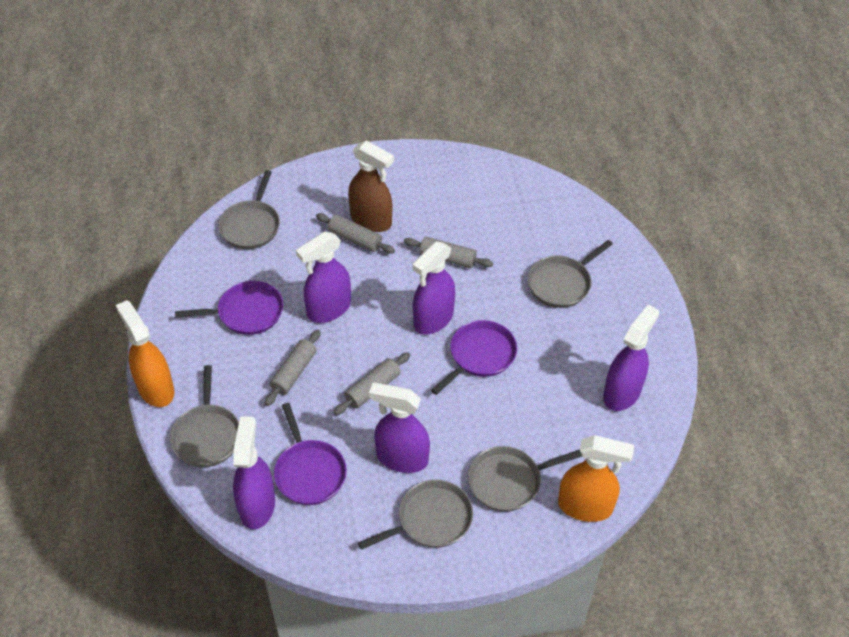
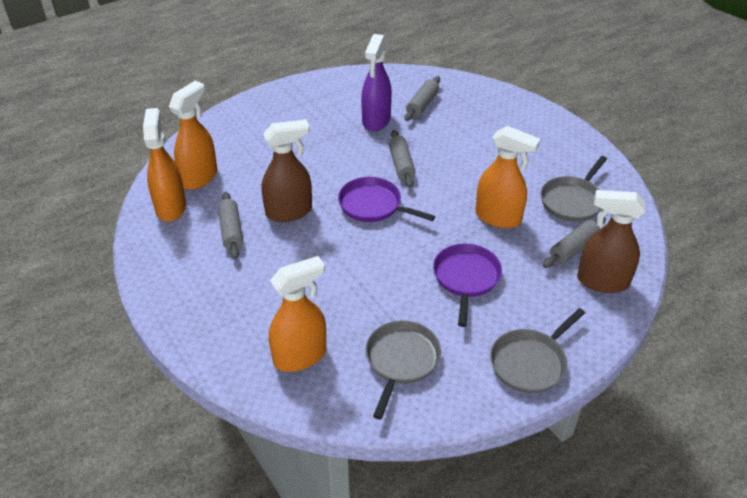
brown spray bottle: 1 -> 2
grey pan: 5 -> 3
orange spray bottle: 2 -> 4
purple pan: 3 -> 2
purple spray bottle: 5 -> 1

